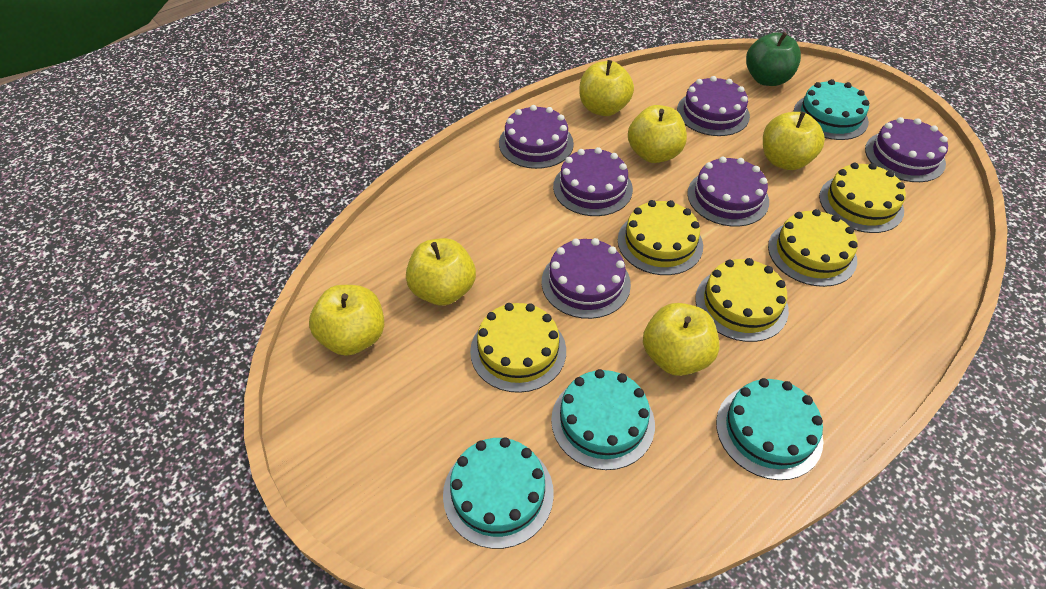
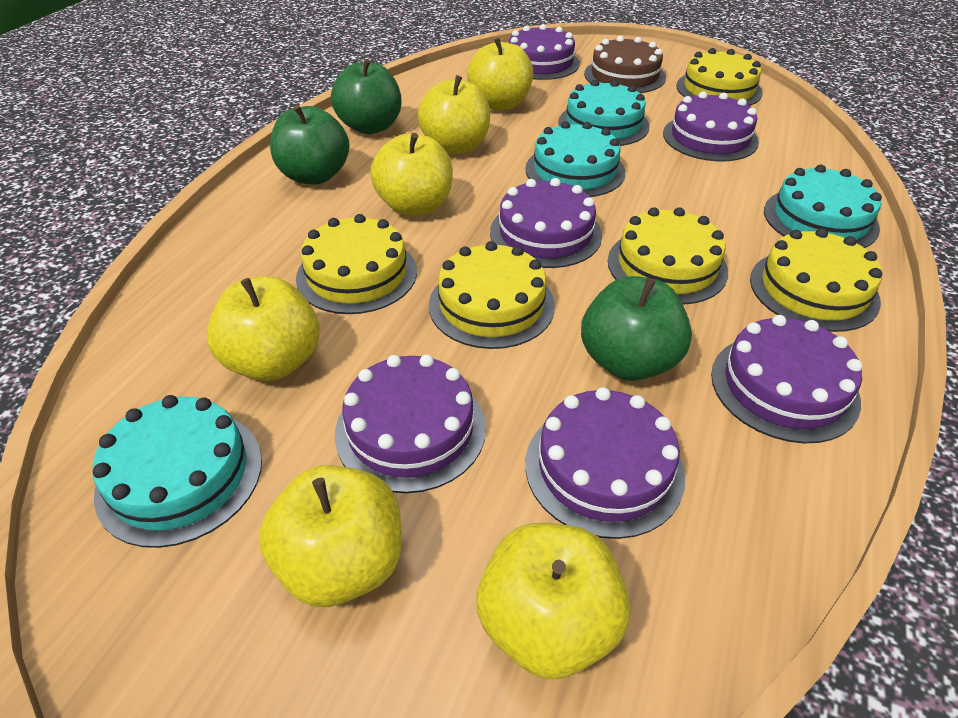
brown cake: 0 -> 1
green apple: 1 -> 3

